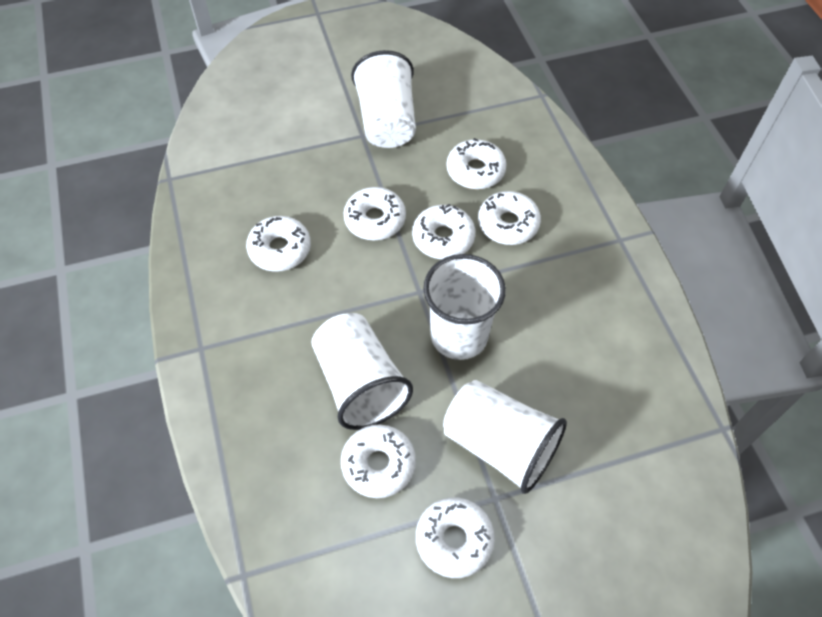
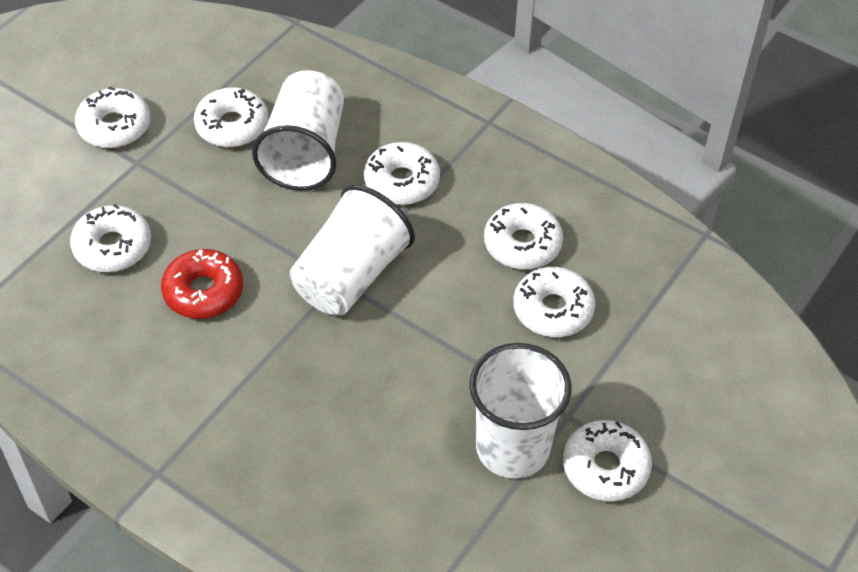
red donut: 0 -> 1
white cup: 4 -> 3

